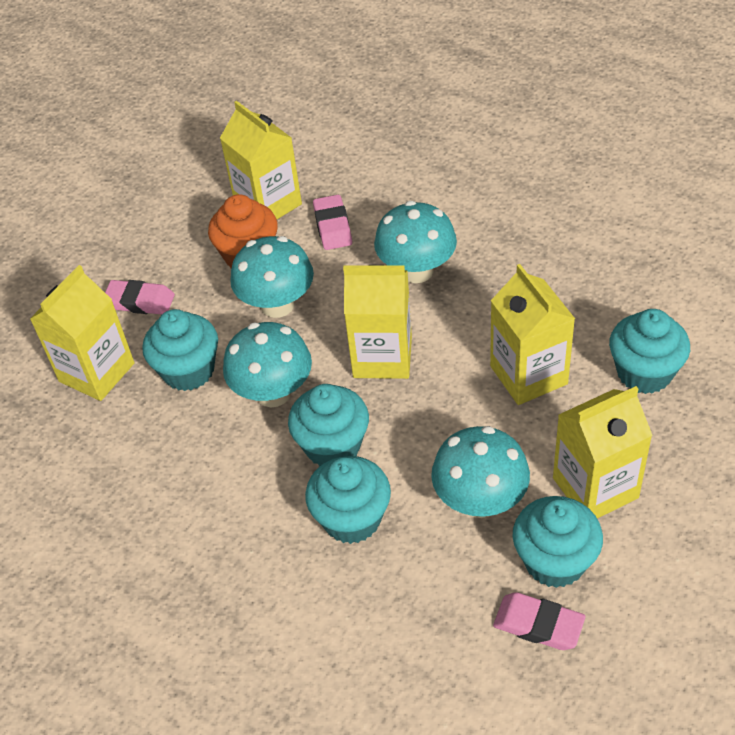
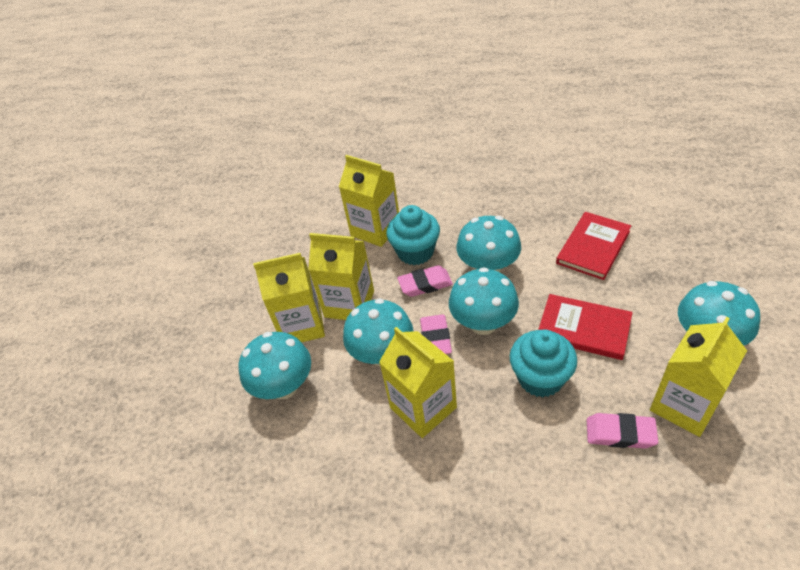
orange cupcake: 1 -> 0
red book: 0 -> 2
turquoise cupcake: 5 -> 2
turquoise mushroom: 4 -> 5

